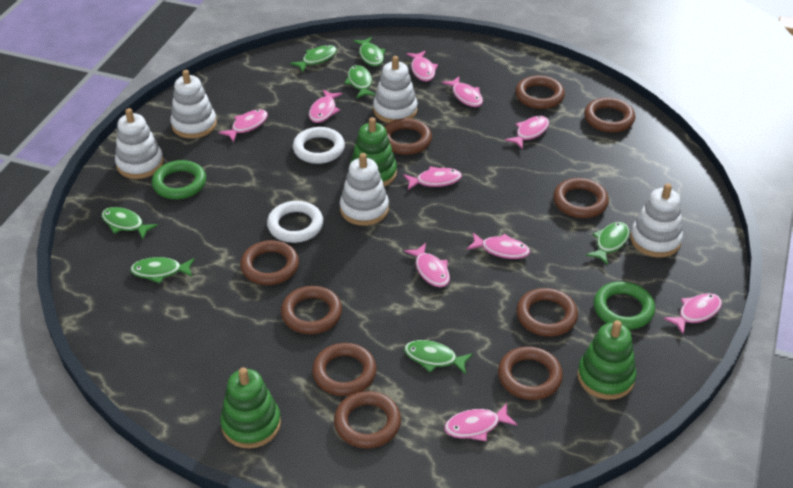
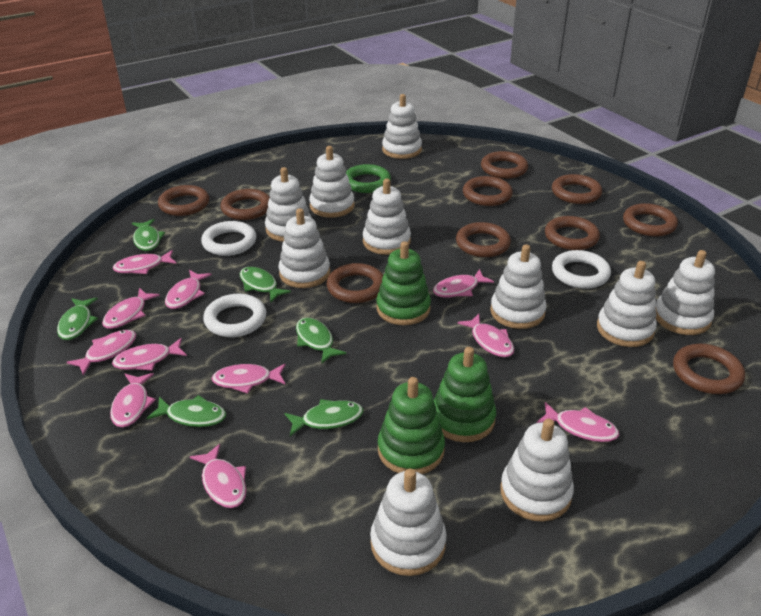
green fish: 7 -> 6
green ring: 2 -> 1
pink fish: 10 -> 11
white ring: 2 -> 3
white stacking toy: 5 -> 10

